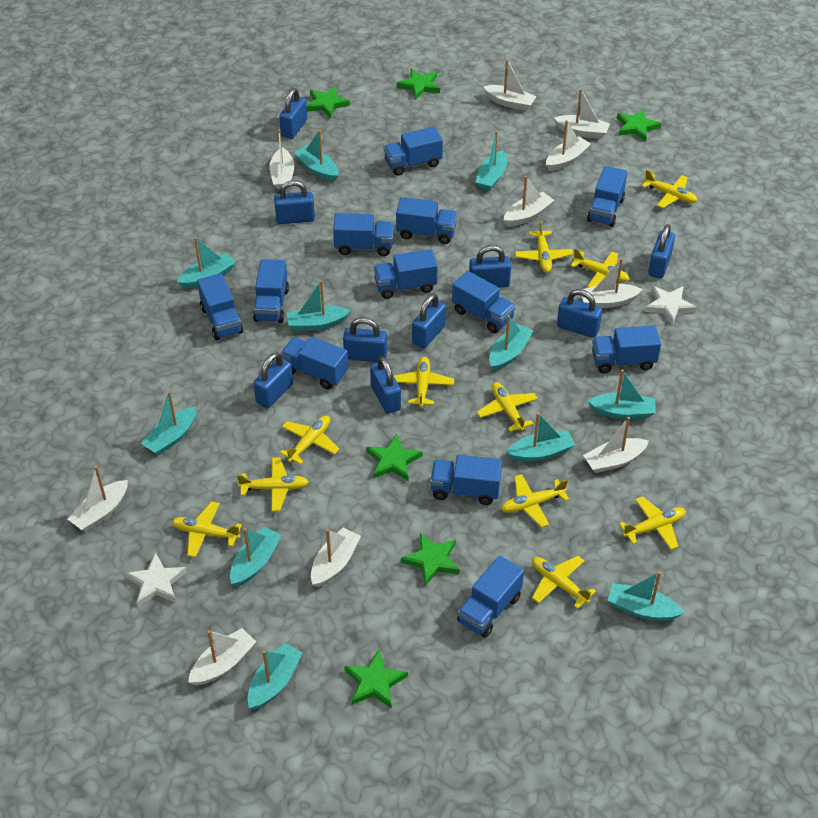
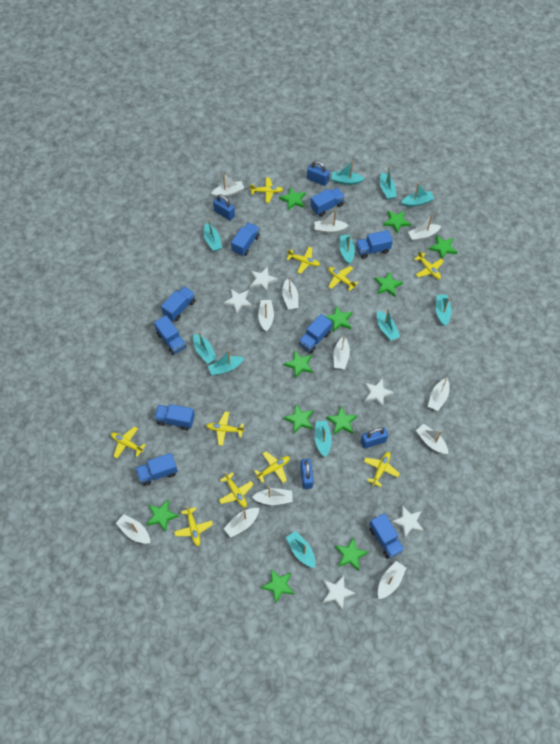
blue padlock: 9 -> 4
blue truck: 12 -> 9
green star: 6 -> 11
white boat: 10 -> 12
white star: 2 -> 5
yellow plane: 11 -> 10

